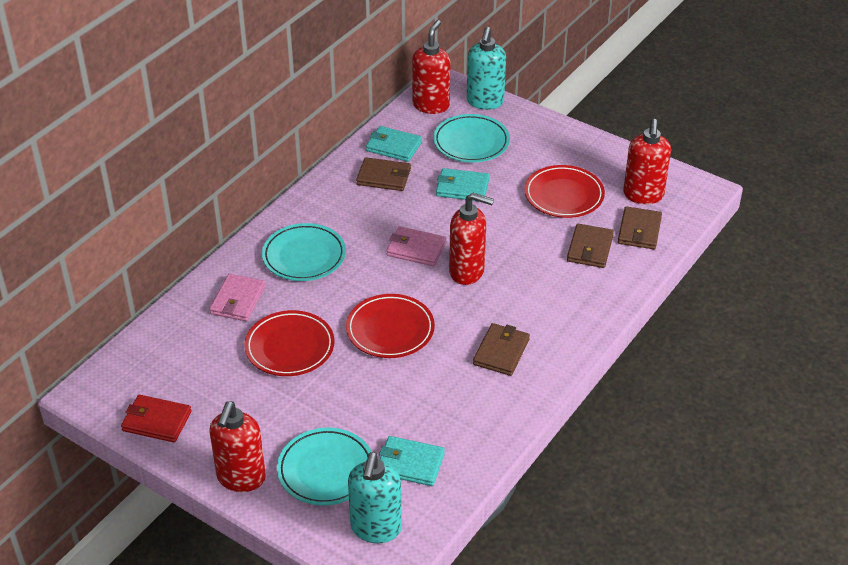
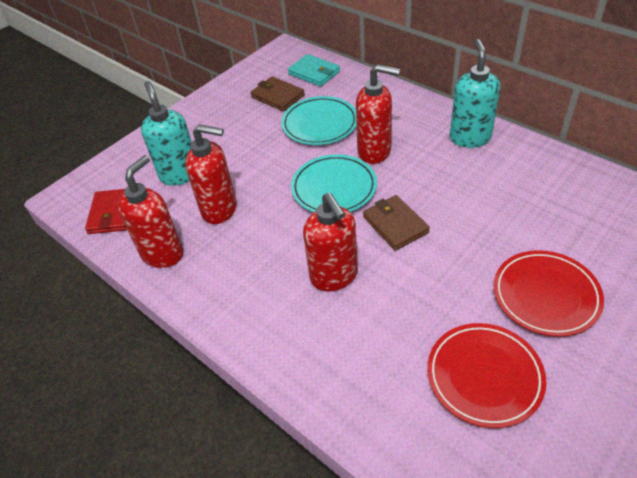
brown wallet: 4 -> 2
pink wallet: 2 -> 0
red plate: 3 -> 2
turquoise plate: 3 -> 2
turquoise wallet: 3 -> 1

